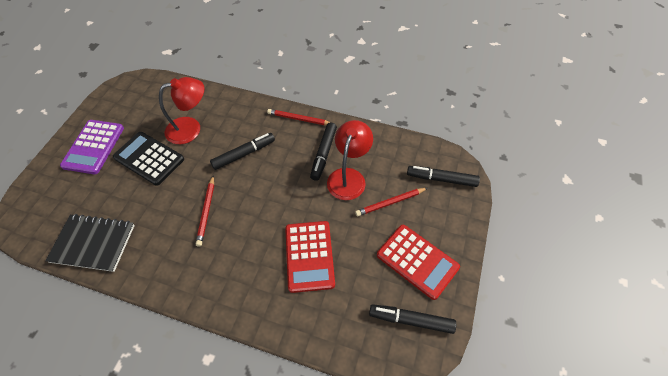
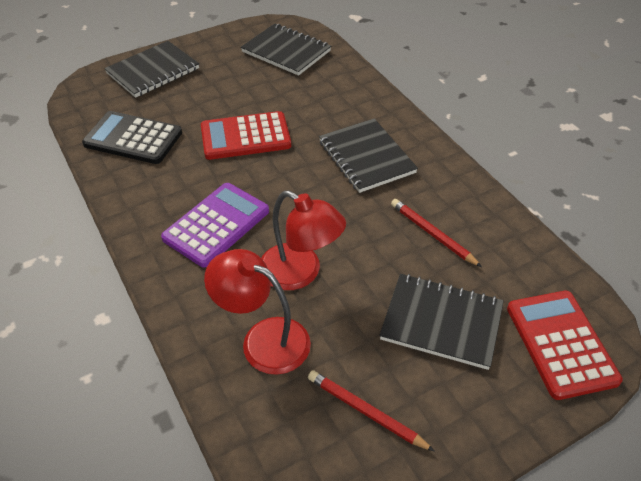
black marker: 4 -> 0
black notebook: 1 -> 4
red pencil: 3 -> 2

